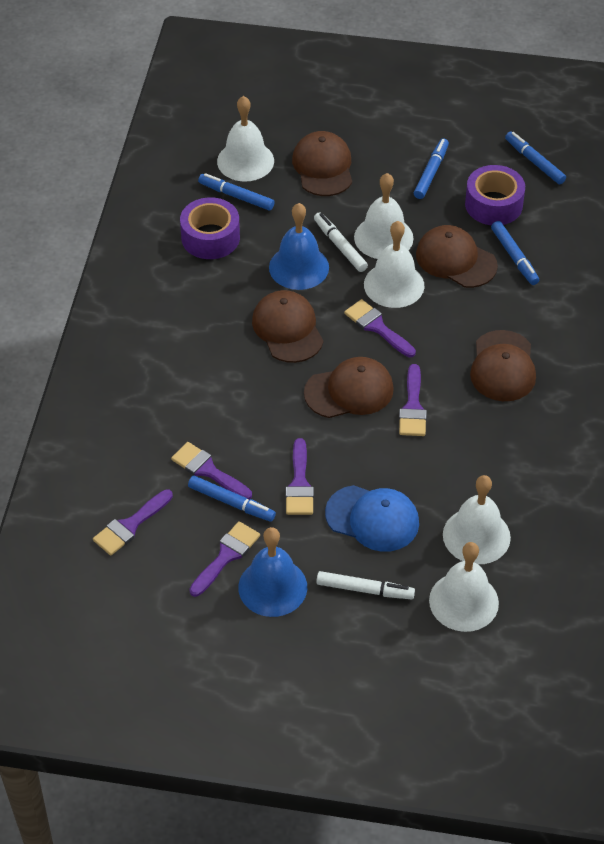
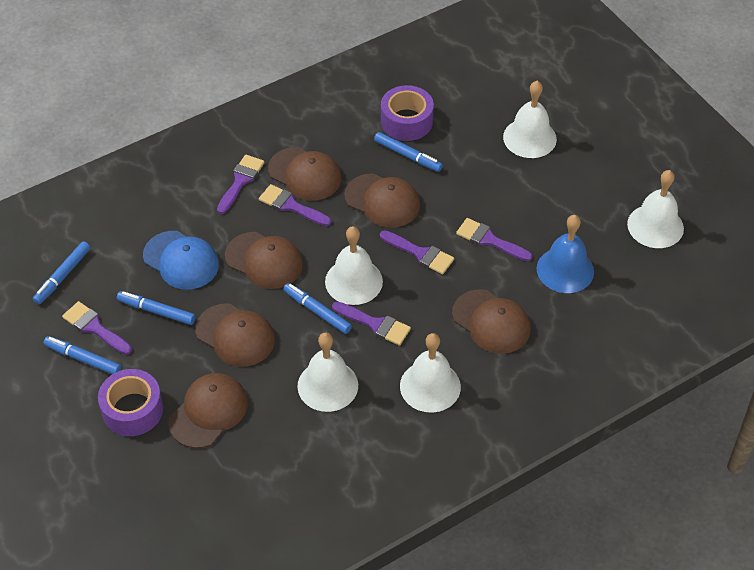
blue bell: 2 -> 1
brown cap: 5 -> 6
white marker: 2 -> 0

